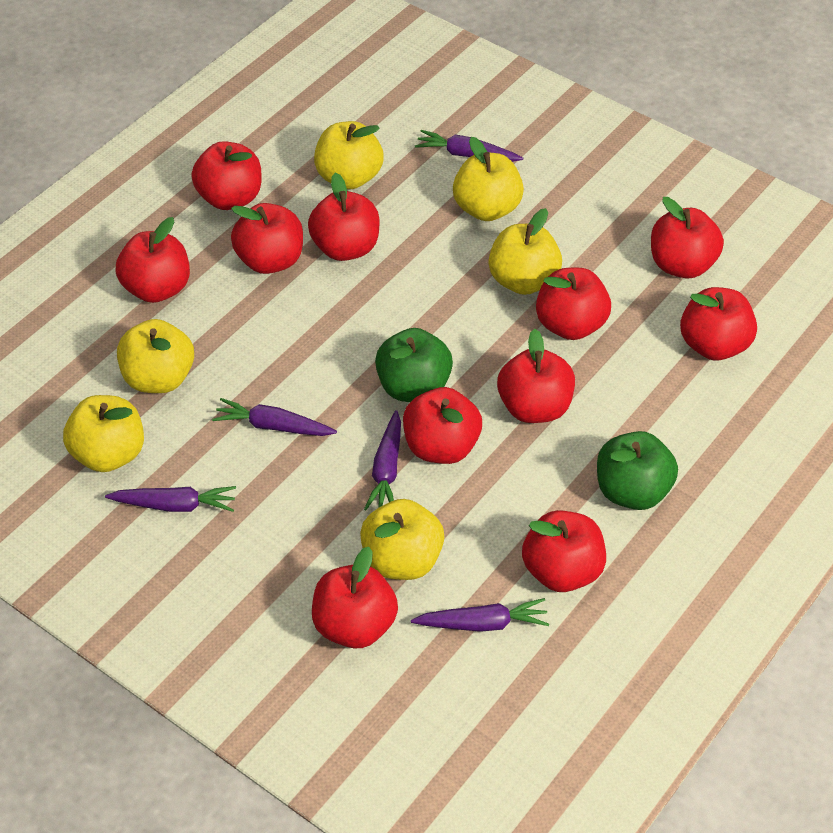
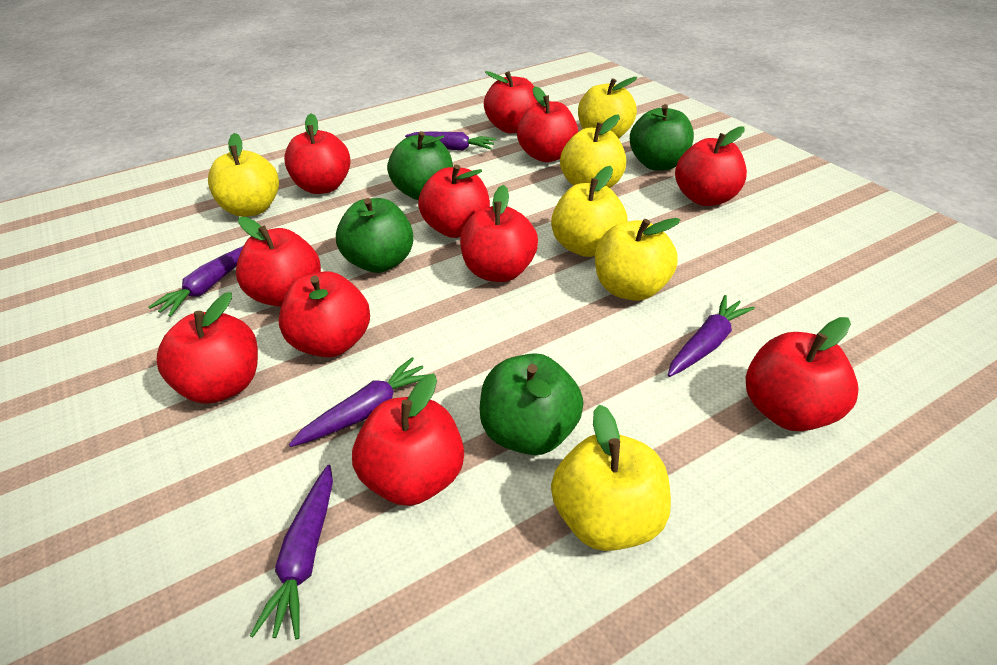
green apple: 2 -> 4

